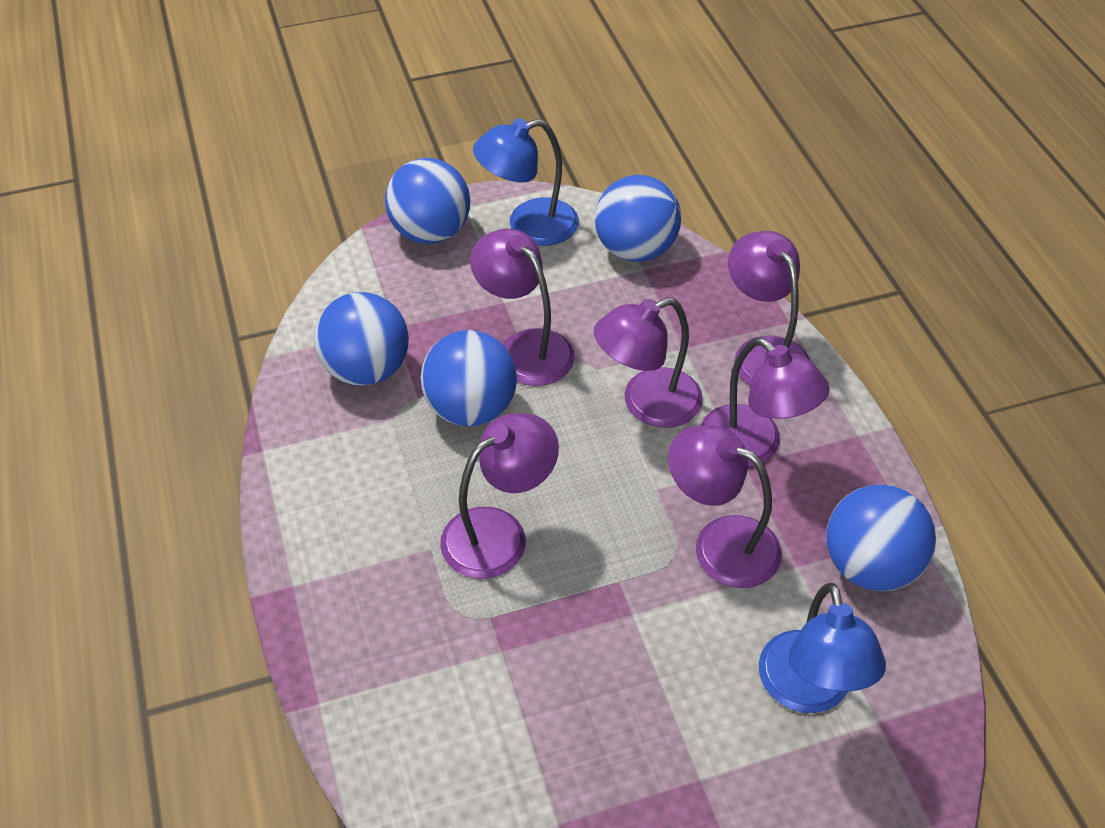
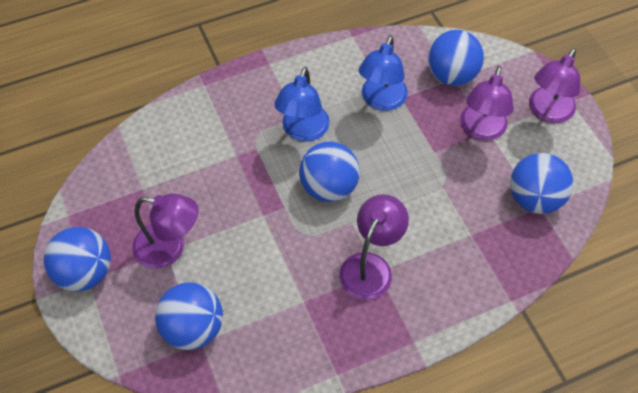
purple lamp: 6 -> 4

